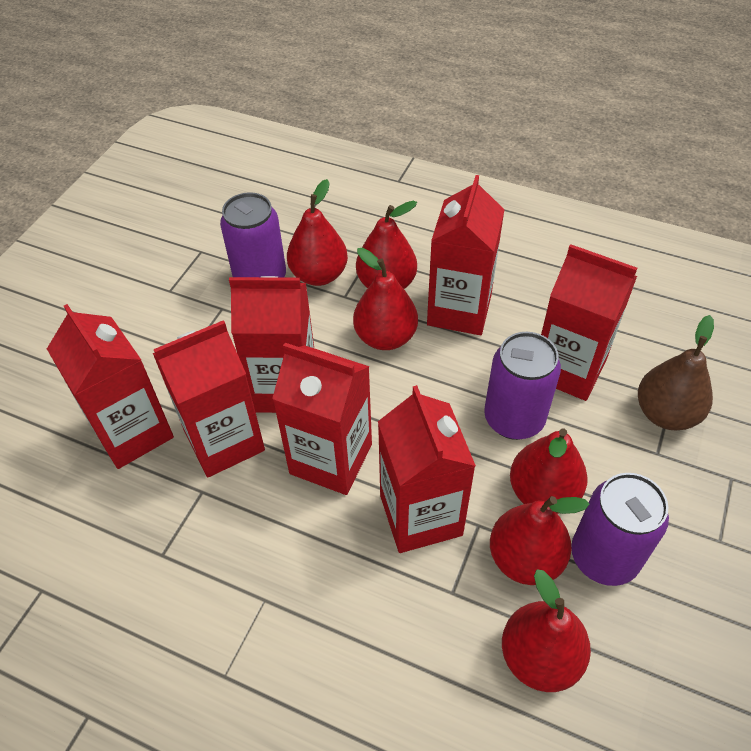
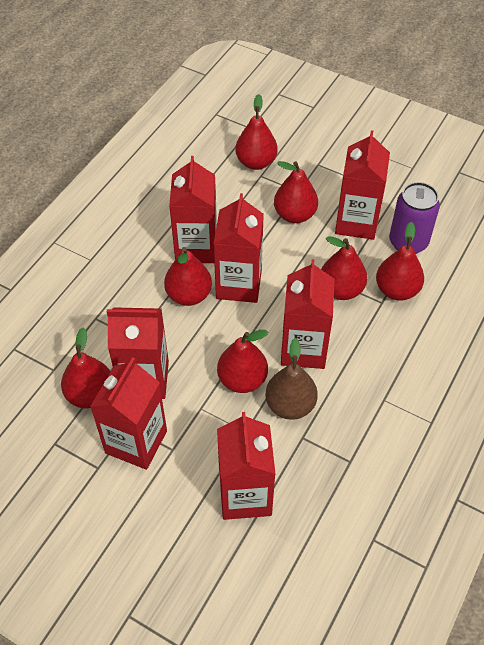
purple can: 3 -> 1
red pear: 6 -> 7

